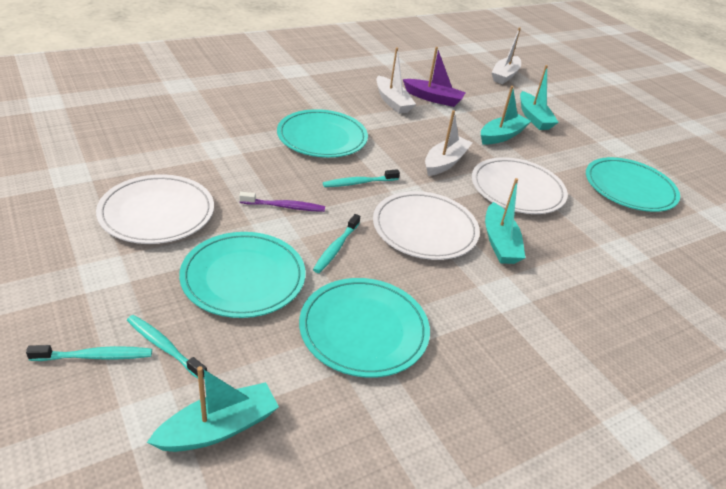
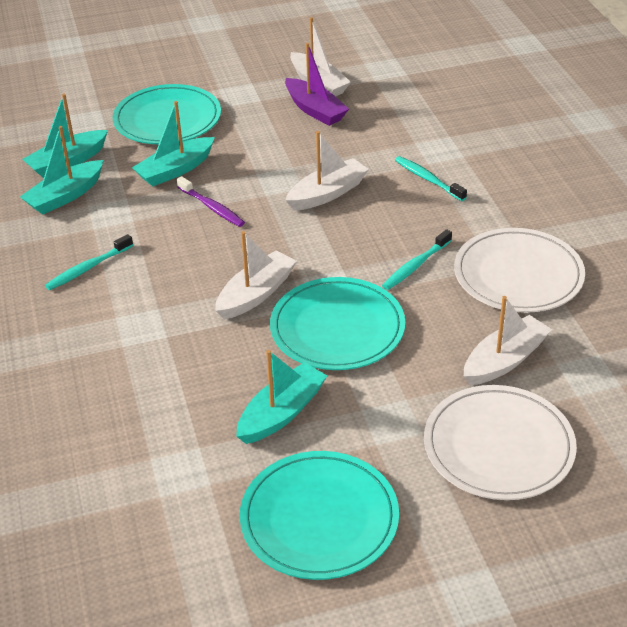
turquoise plate: 4 -> 3
turquoise toothbrush: 4 -> 3
white boat: 3 -> 4
white plate: 3 -> 2

